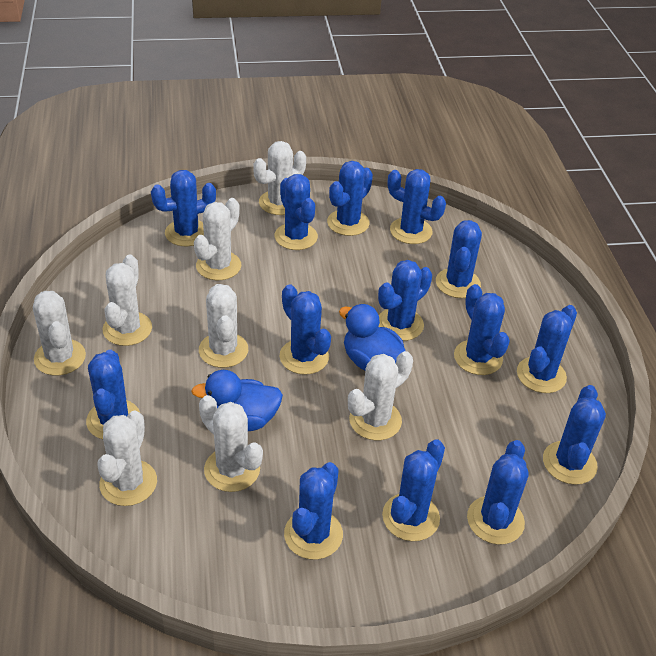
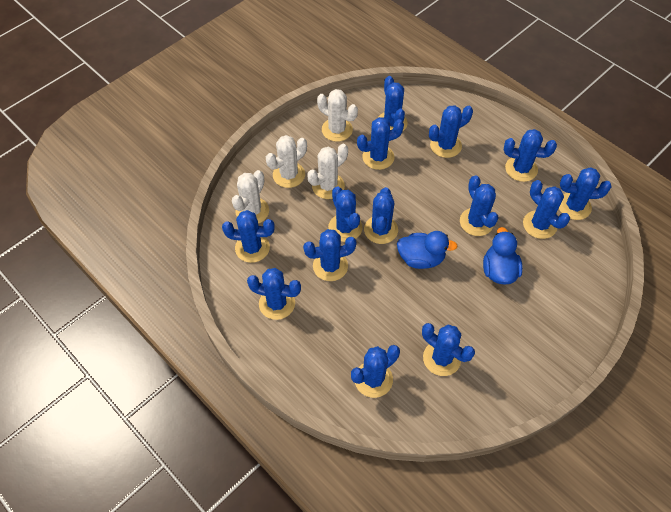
white cactus: 8 -> 4

